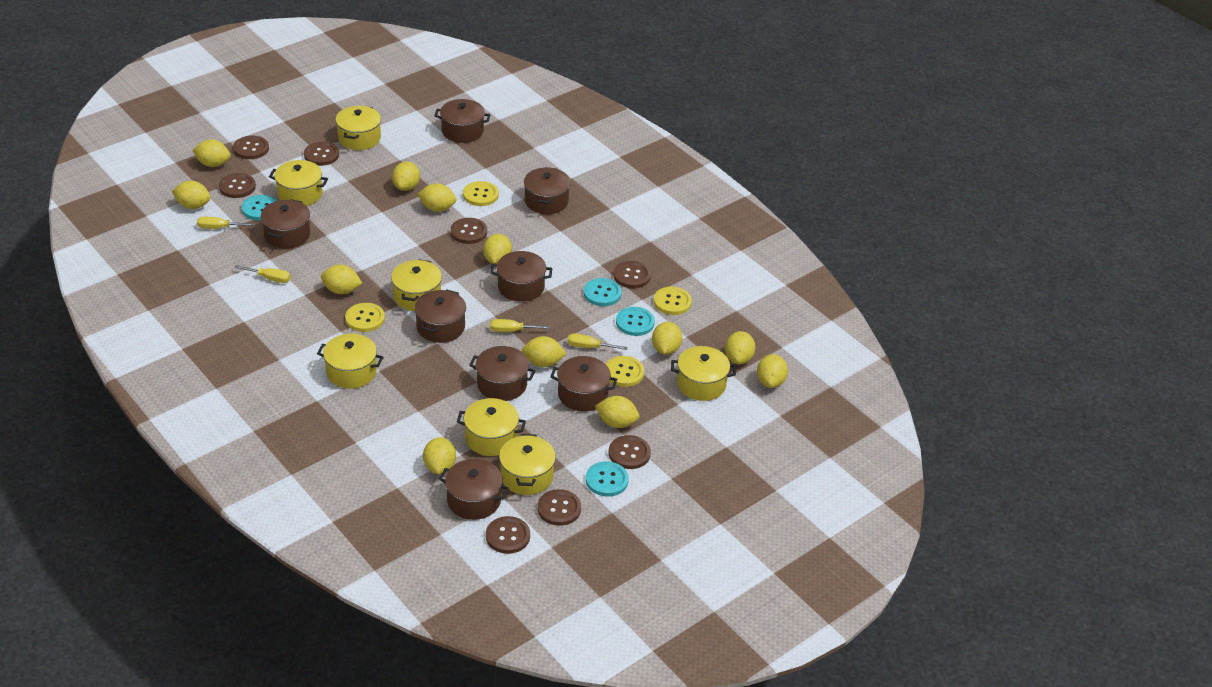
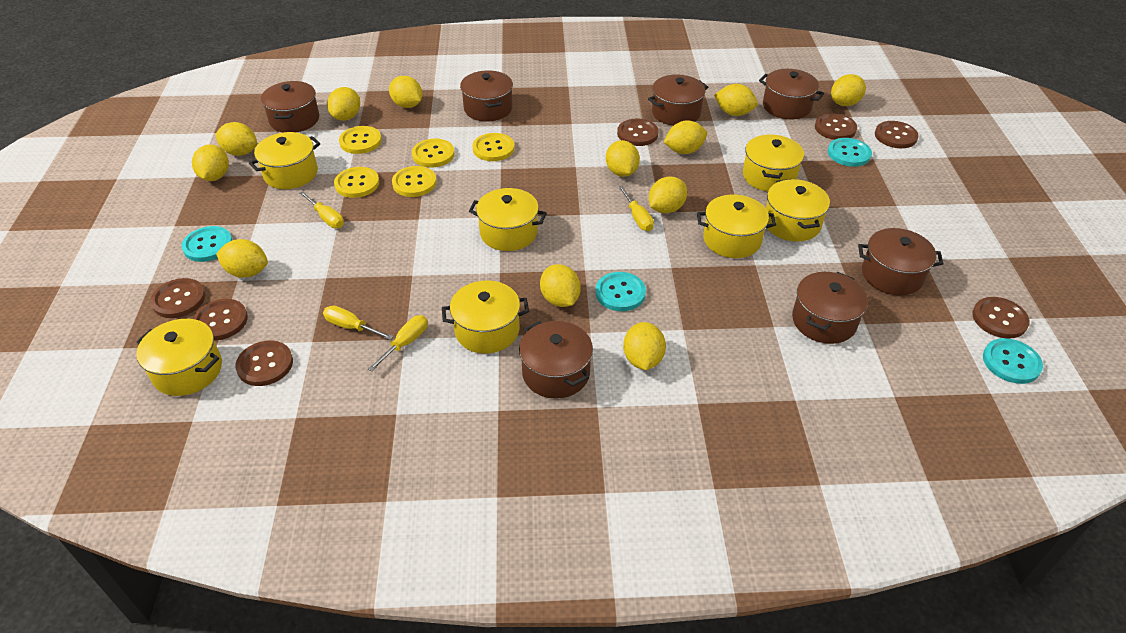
brown button: 8 -> 7
brown pot: 8 -> 7
yellow button: 4 -> 5

